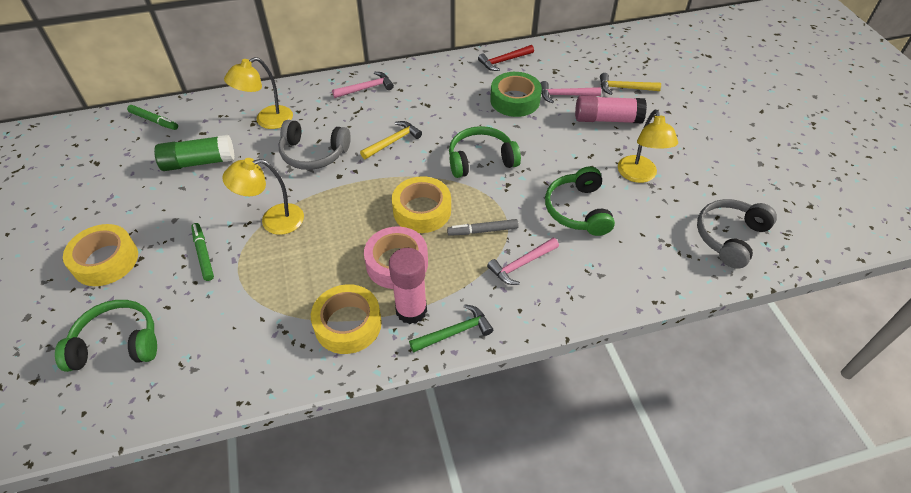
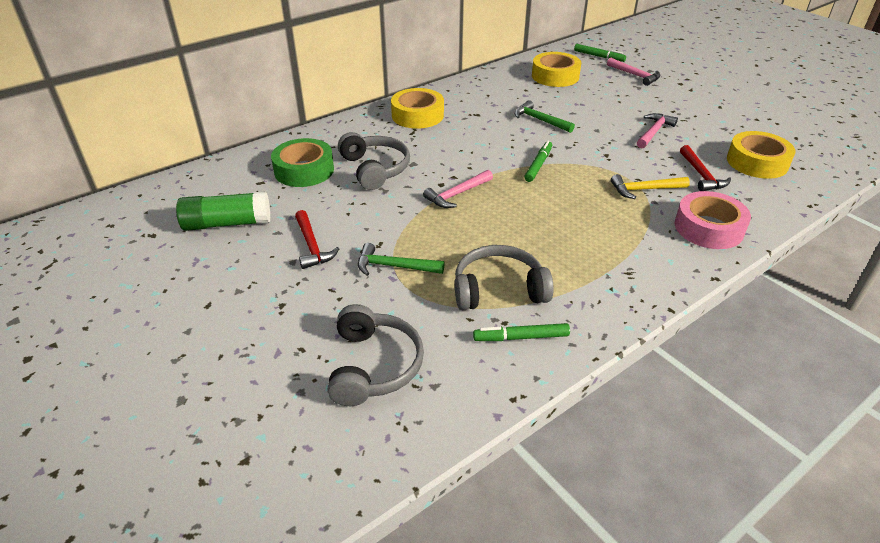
green hammer: 1 -> 2
green headphones: 3 -> 0
green marker: 2 -> 3
grey headphones: 2 -> 3
grey marker: 1 -> 0
pink glue stick: 2 -> 0
red hammer: 1 -> 2
yellow hammer: 2 -> 1
yellow lamp: 3 -> 0

